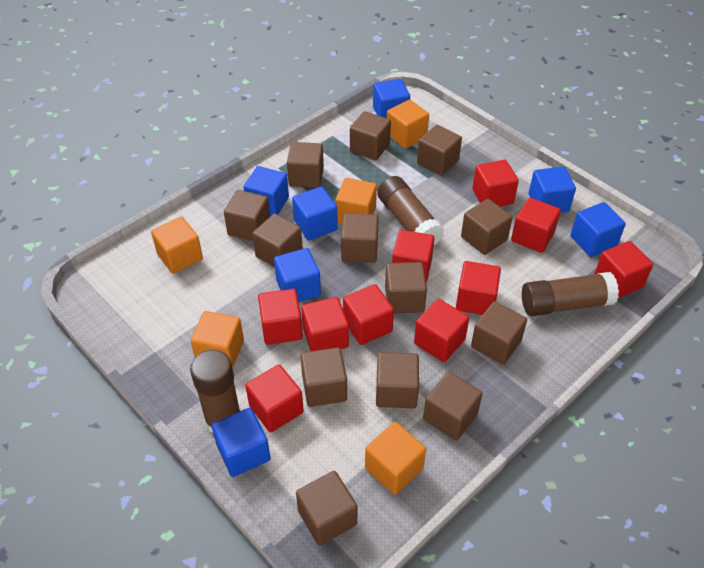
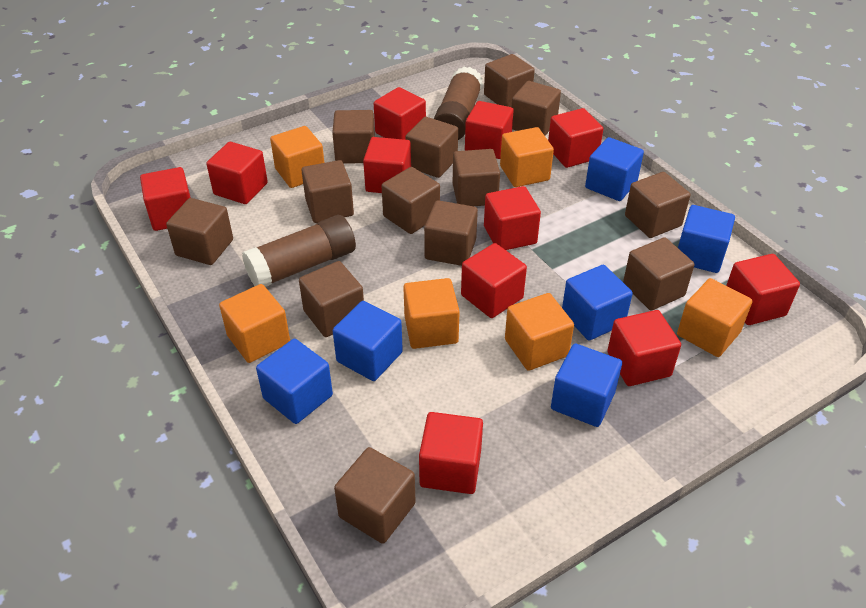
blue cube: 7 -> 6
brown glue stick: 3 -> 2
orange cube: 5 -> 6
red cube: 10 -> 11

